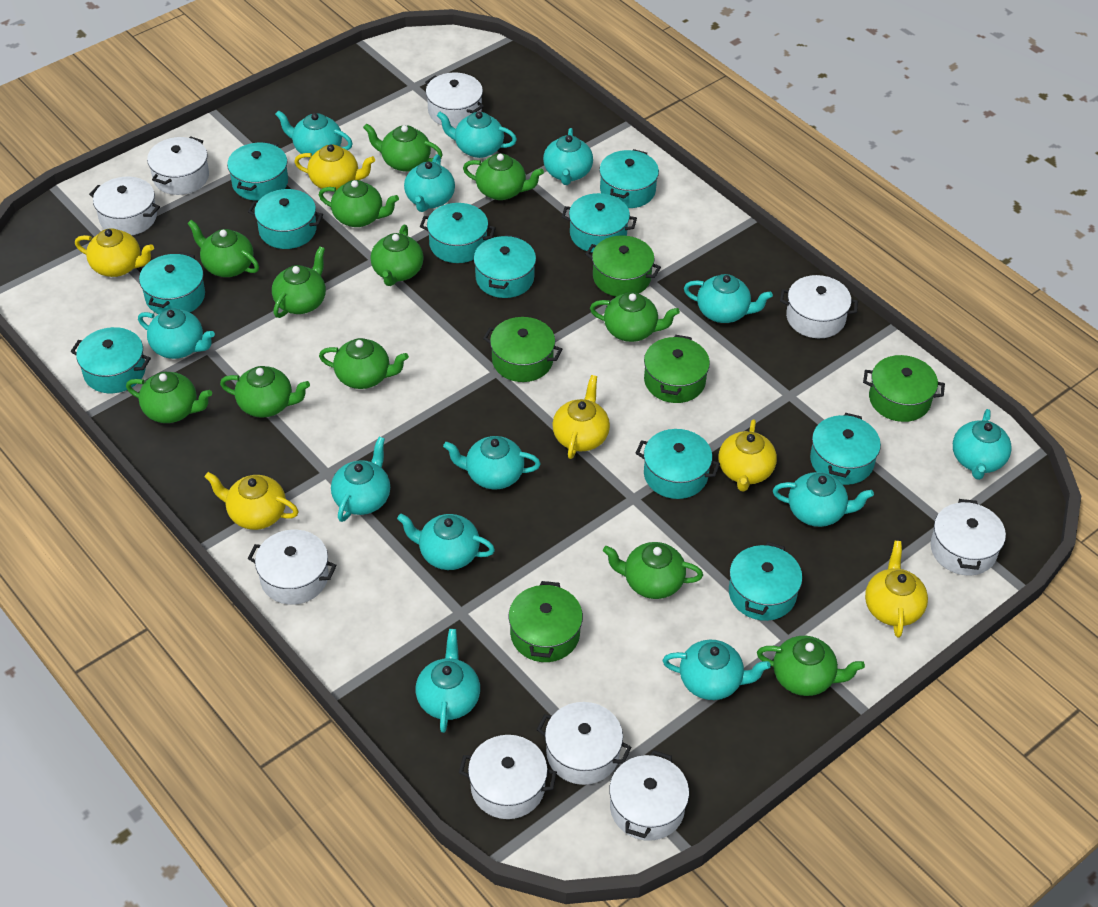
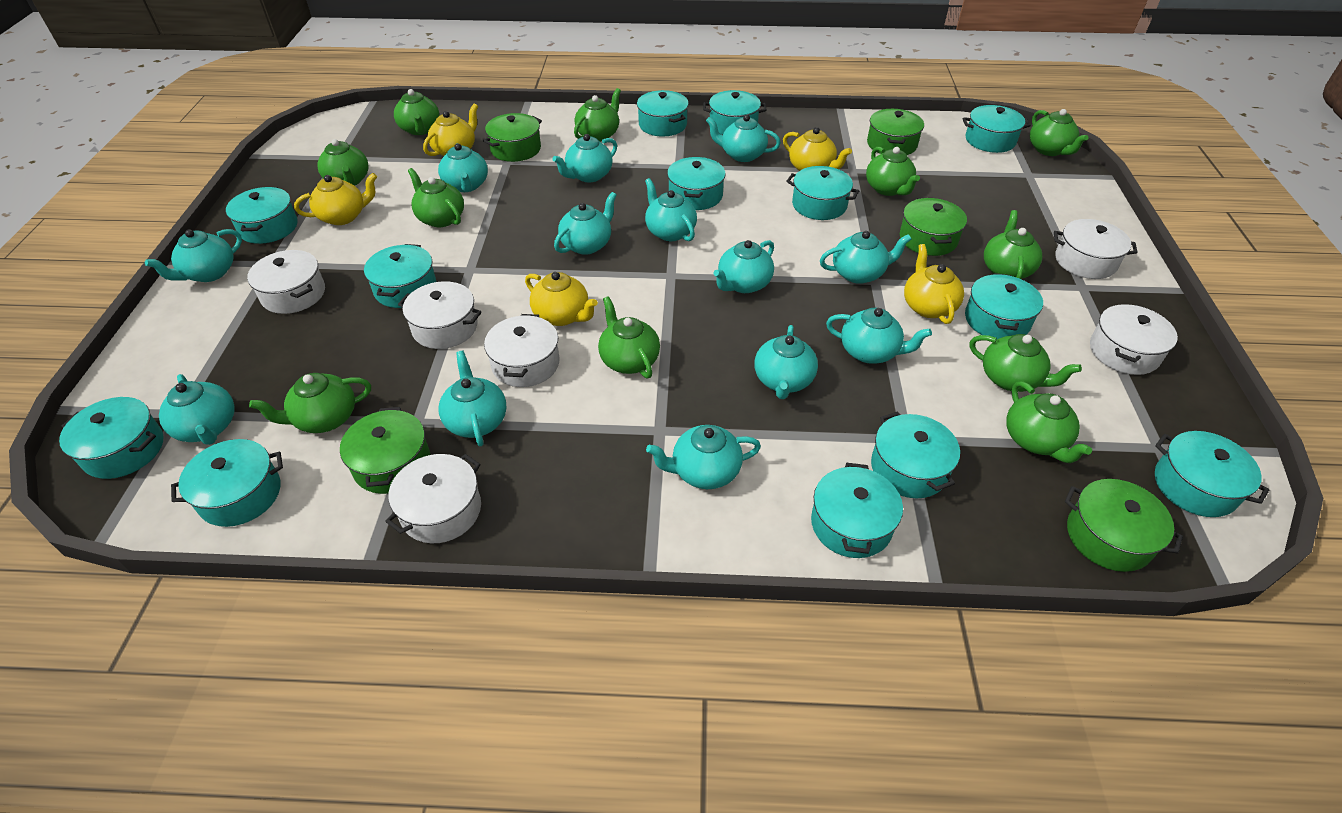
green teapot: 12 -> 11
turquoise pot: 11 -> 13
white pot: 9 -> 6
yellow teapot: 6 -> 5

